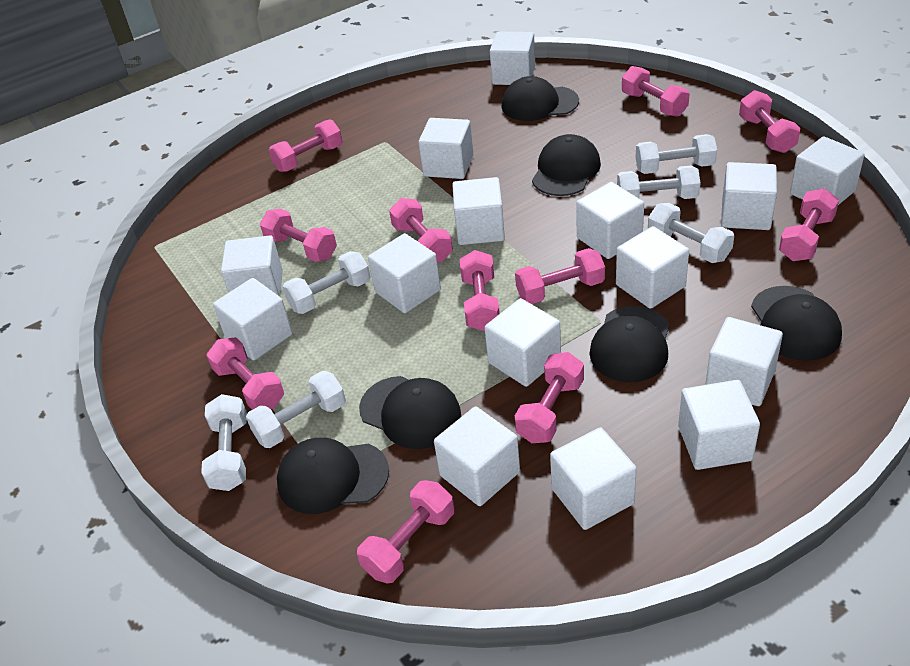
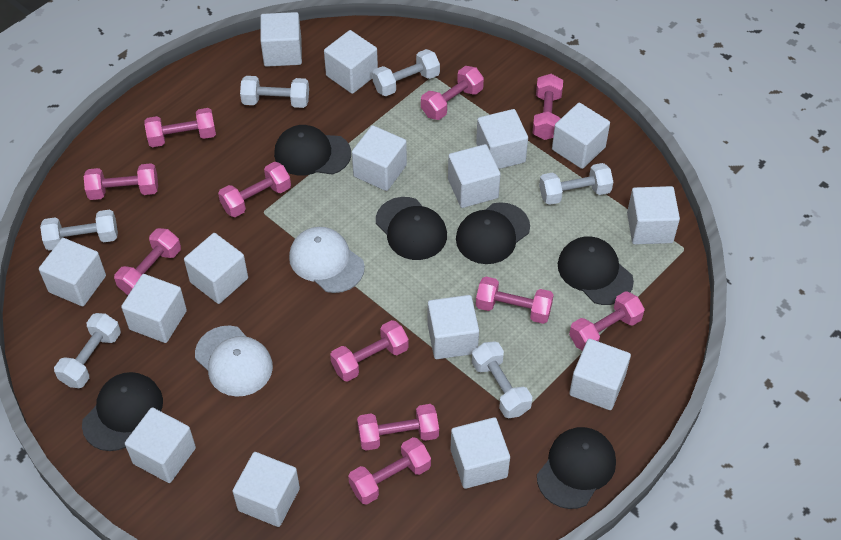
white cap: 0 -> 2

